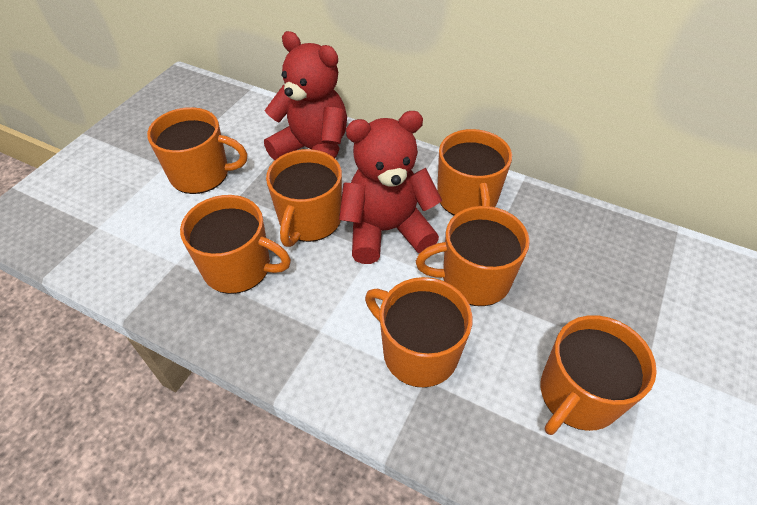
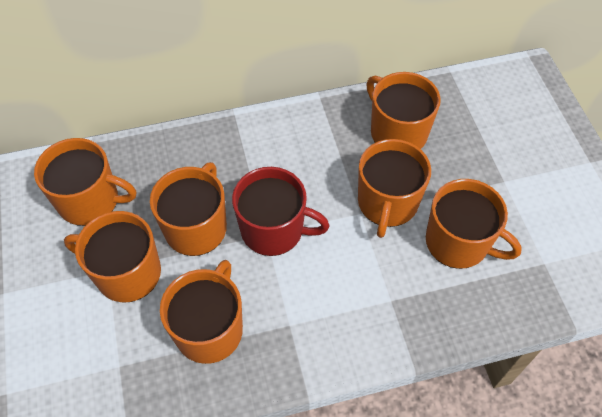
red mug: 0 -> 1
red teddy bear: 2 -> 0

